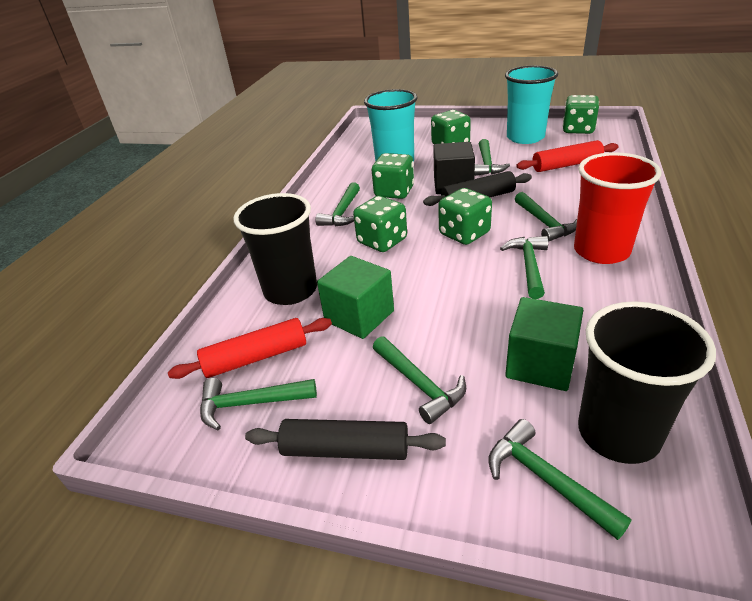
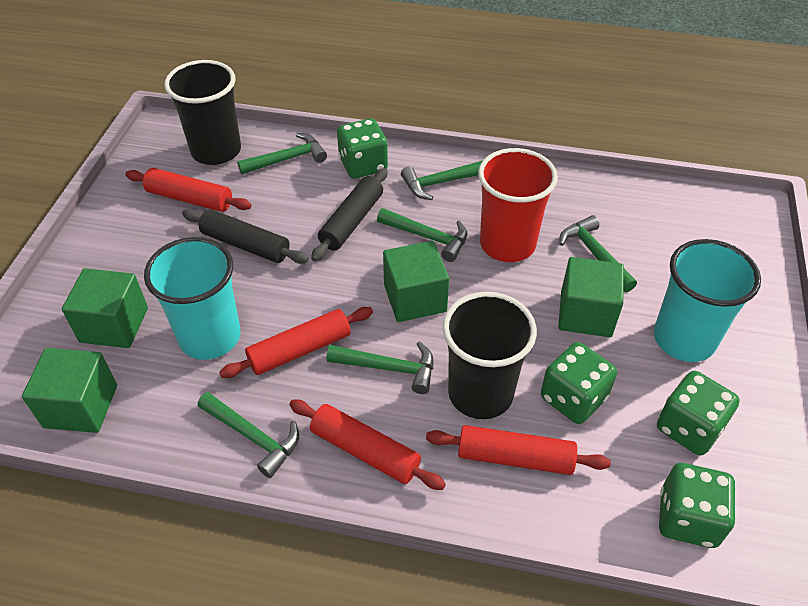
black cube: 1 -> 0
green cube: 2 -> 4
green dice: 5 -> 4
green hammer: 7 -> 6
red rolling pin: 2 -> 4

